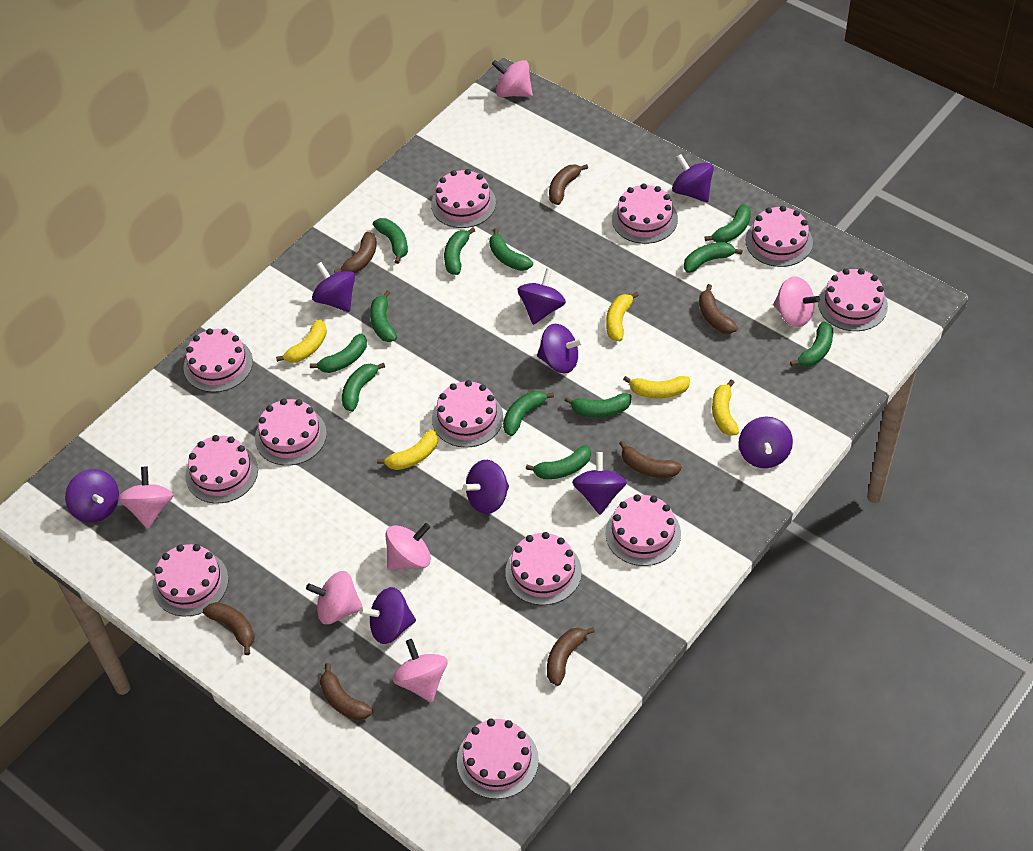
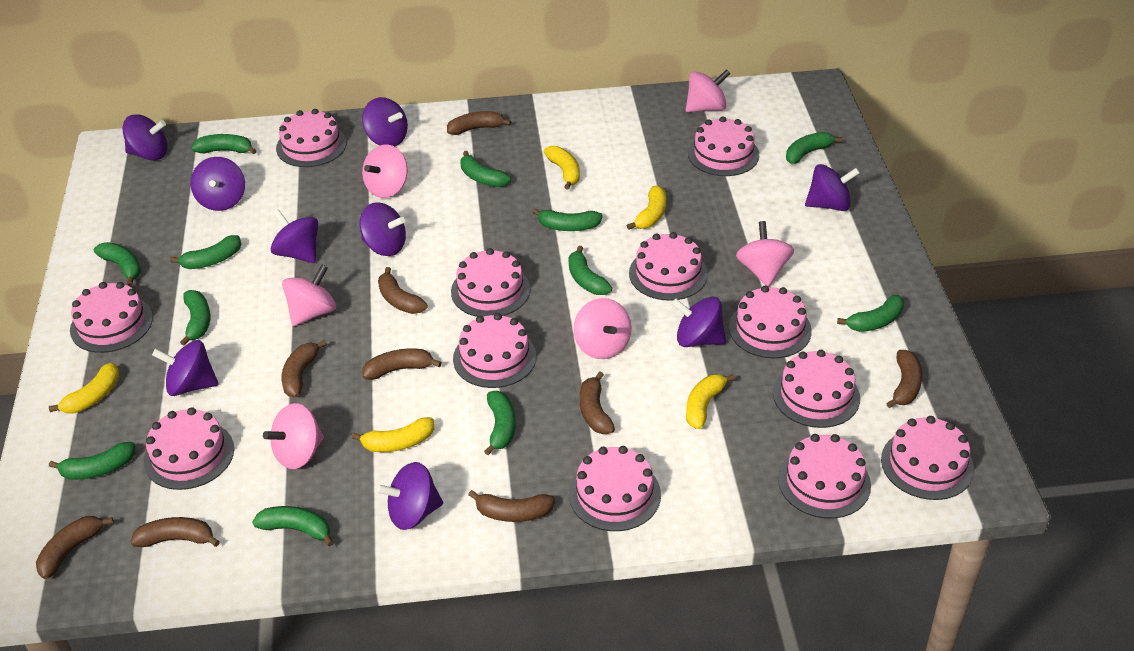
brown banana: 7 -> 9

